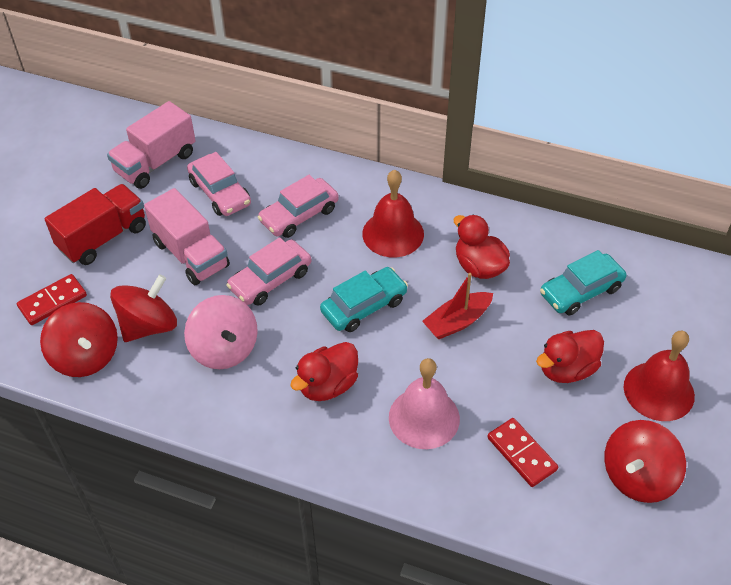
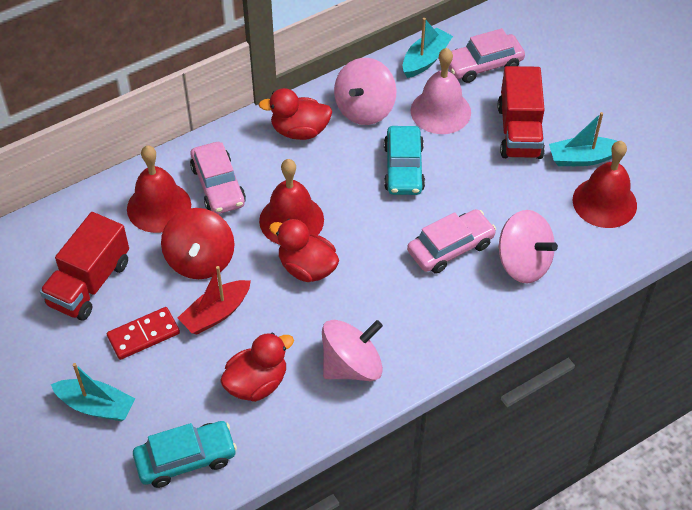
pink spinning top: 1 -> 3
pink truck: 2 -> 0
red bell: 2 -> 3
red domino: 2 -> 1
red spinning top: 3 -> 1
red truck: 1 -> 2
turquoise boat: 0 -> 3

